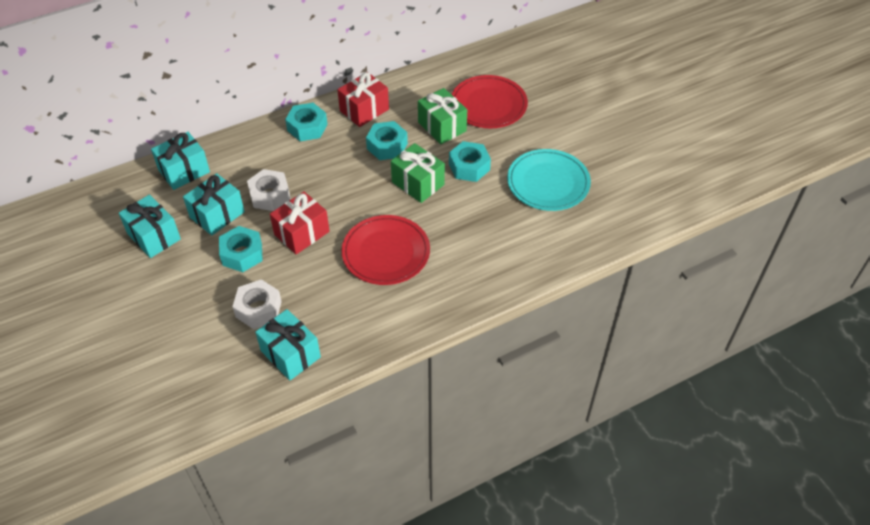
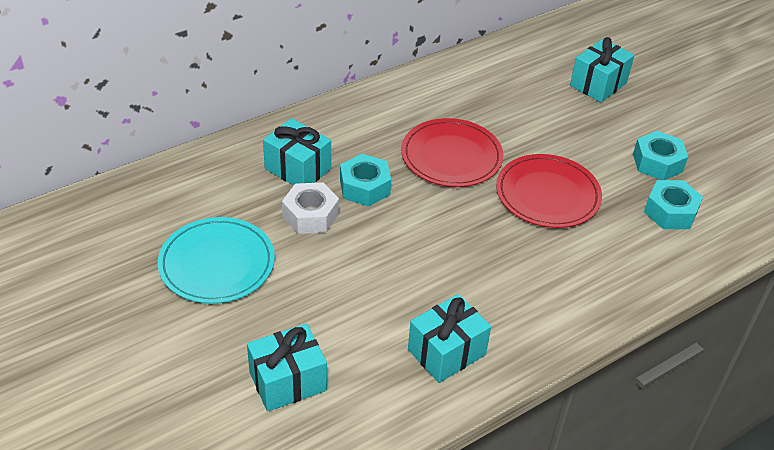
green gift: 2 -> 0
red gift: 2 -> 0
turquoise nut: 4 -> 3
white nut: 2 -> 1

